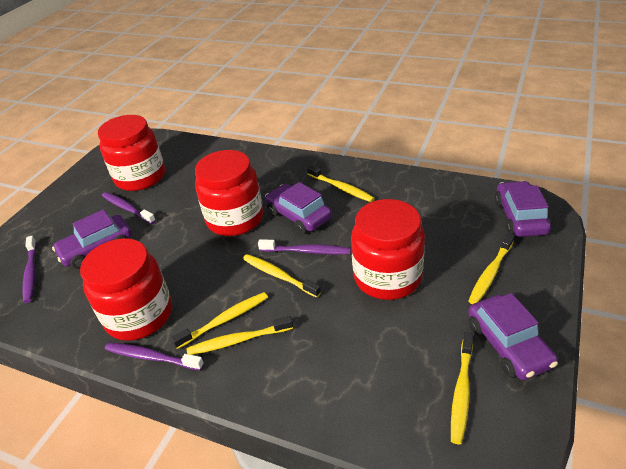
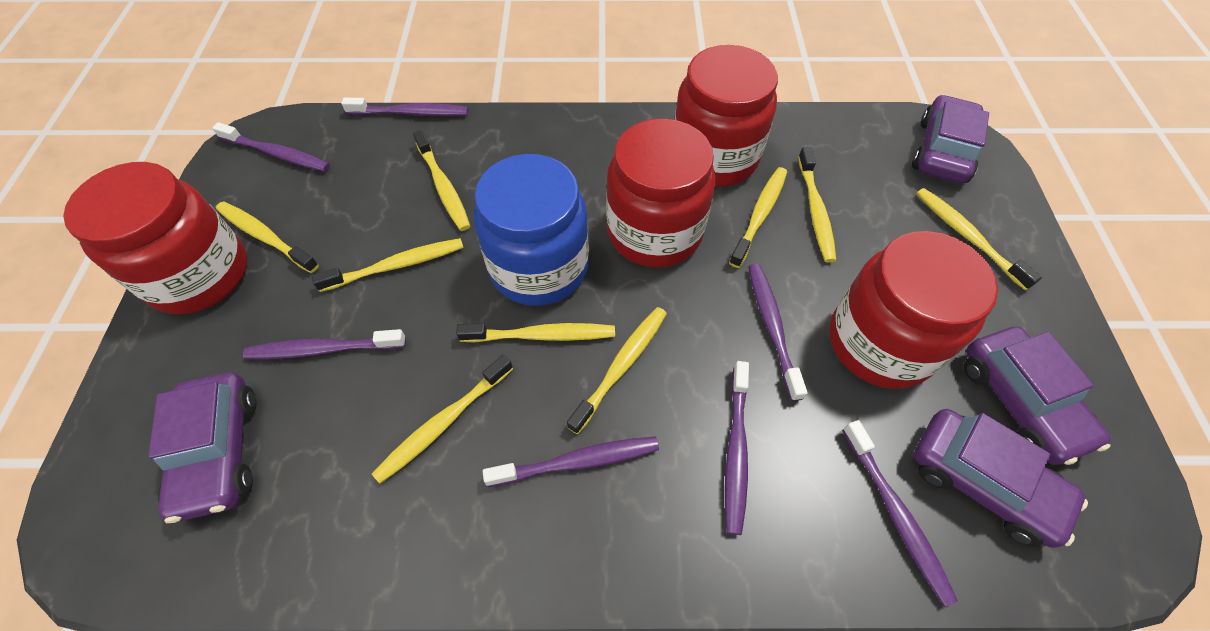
blue jar: 0 -> 1
purple toothbrush: 4 -> 7
yellow toothbrush: 6 -> 9

